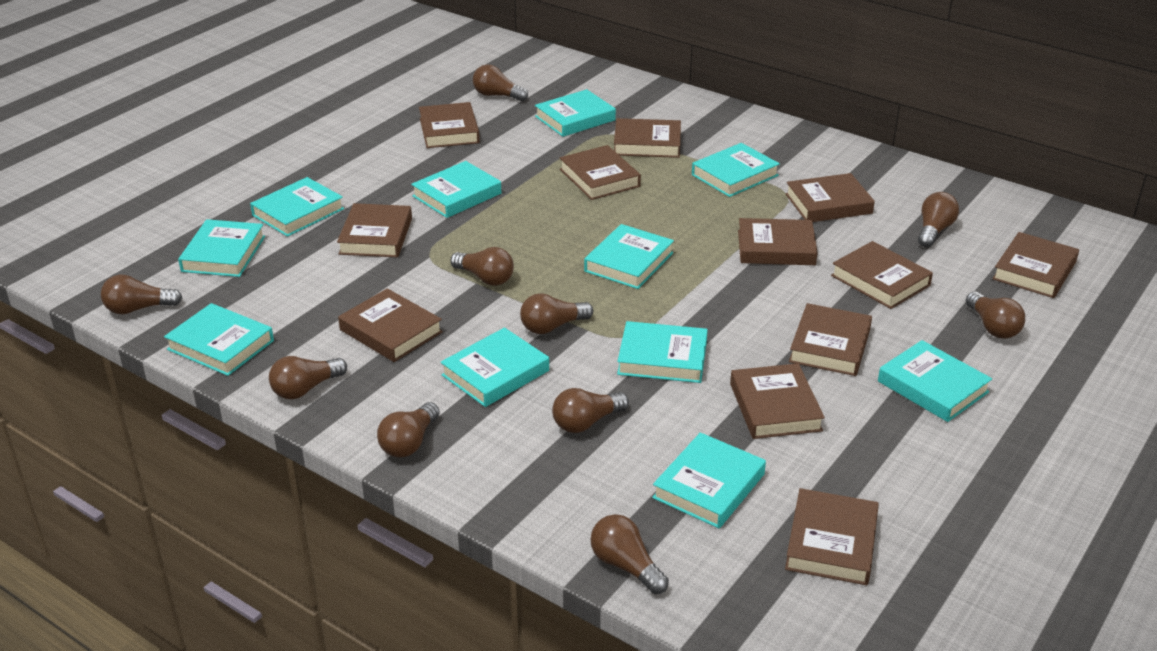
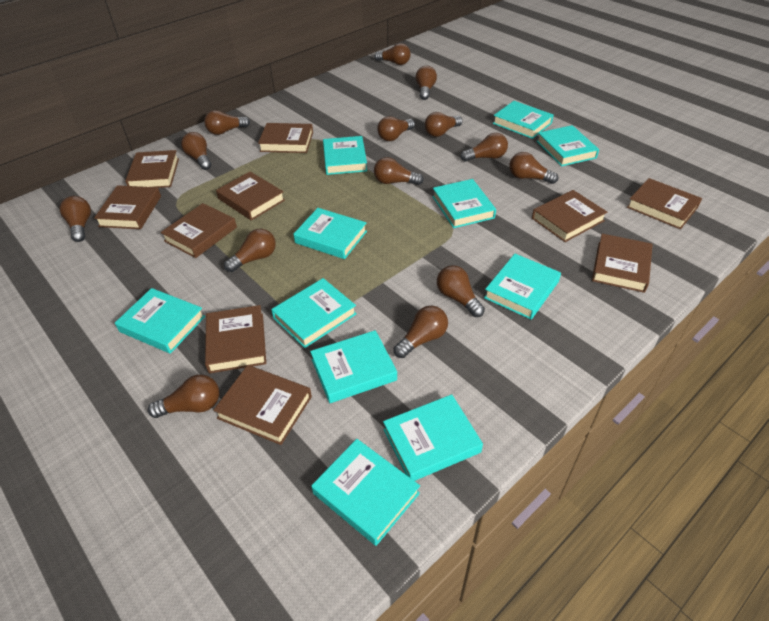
brown book: 12 -> 10
brown light bulb: 10 -> 14

